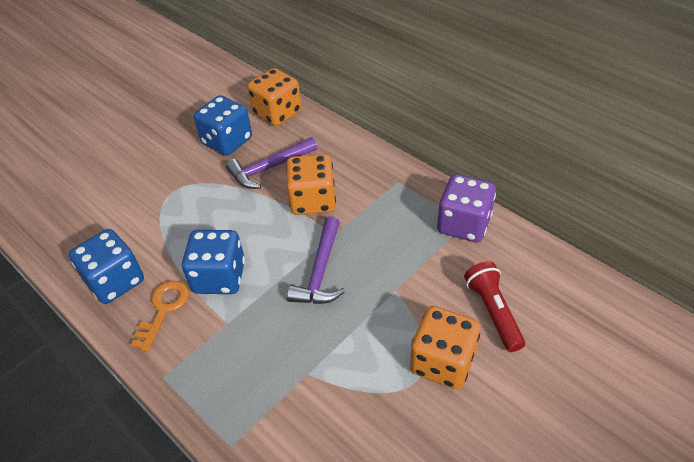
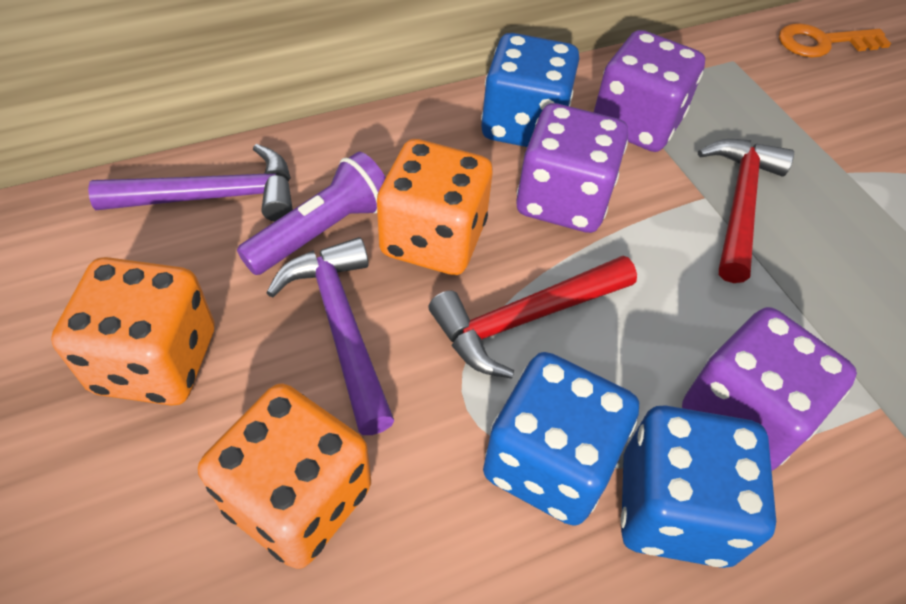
purple dice: 1 -> 3
purple flashlight: 0 -> 1
red flashlight: 1 -> 0
red hammer: 0 -> 2

